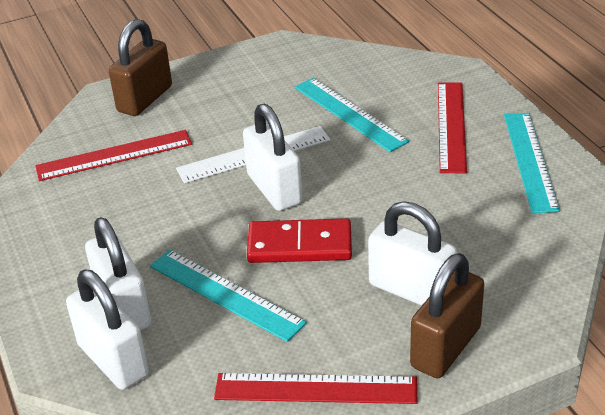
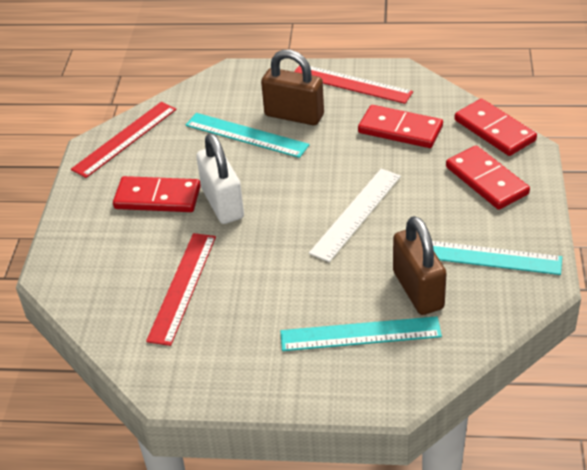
red domino: 1 -> 4
white padlock: 4 -> 1

